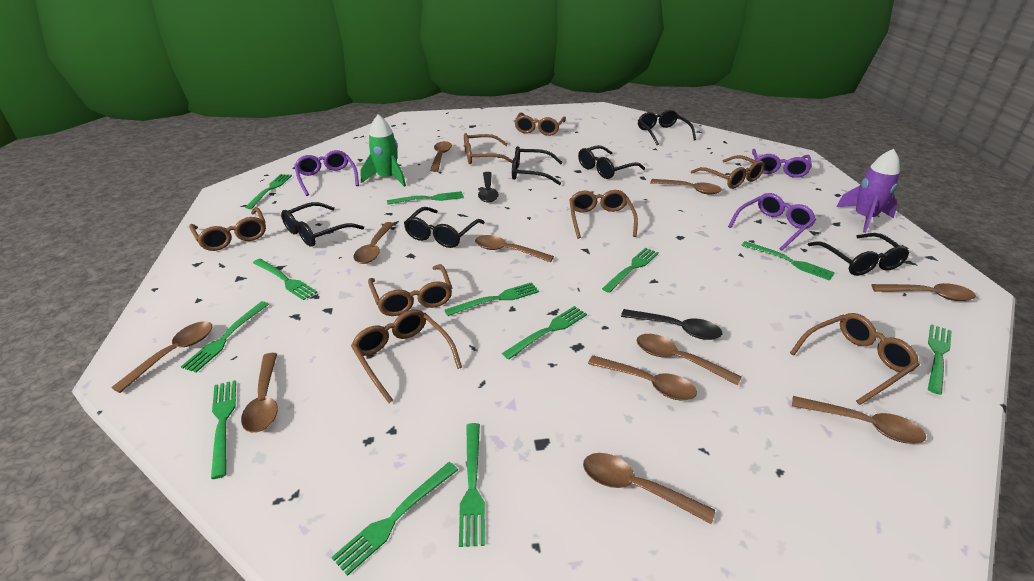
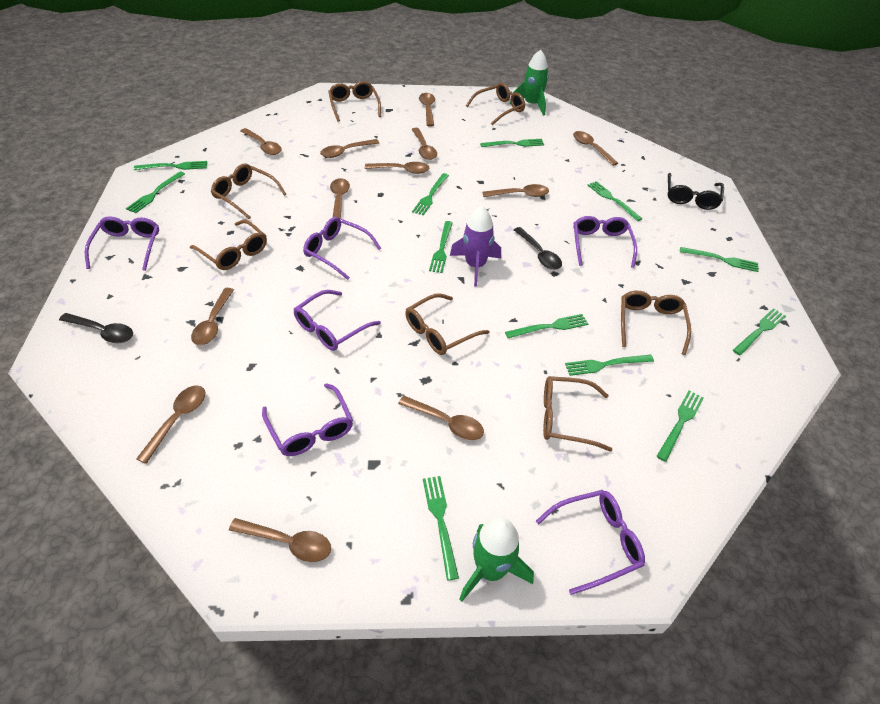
black glasses: 6 -> 1
brown glasses: 8 -> 7
brown spoon: 11 -> 12
green rocket: 1 -> 2
purple glasses: 3 -> 6

